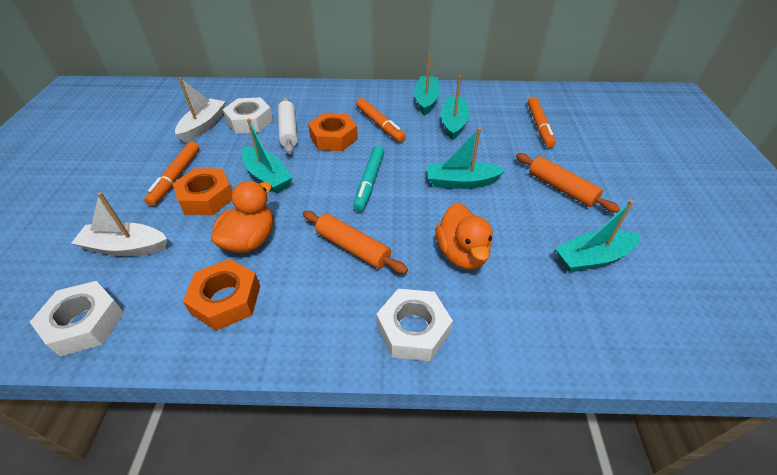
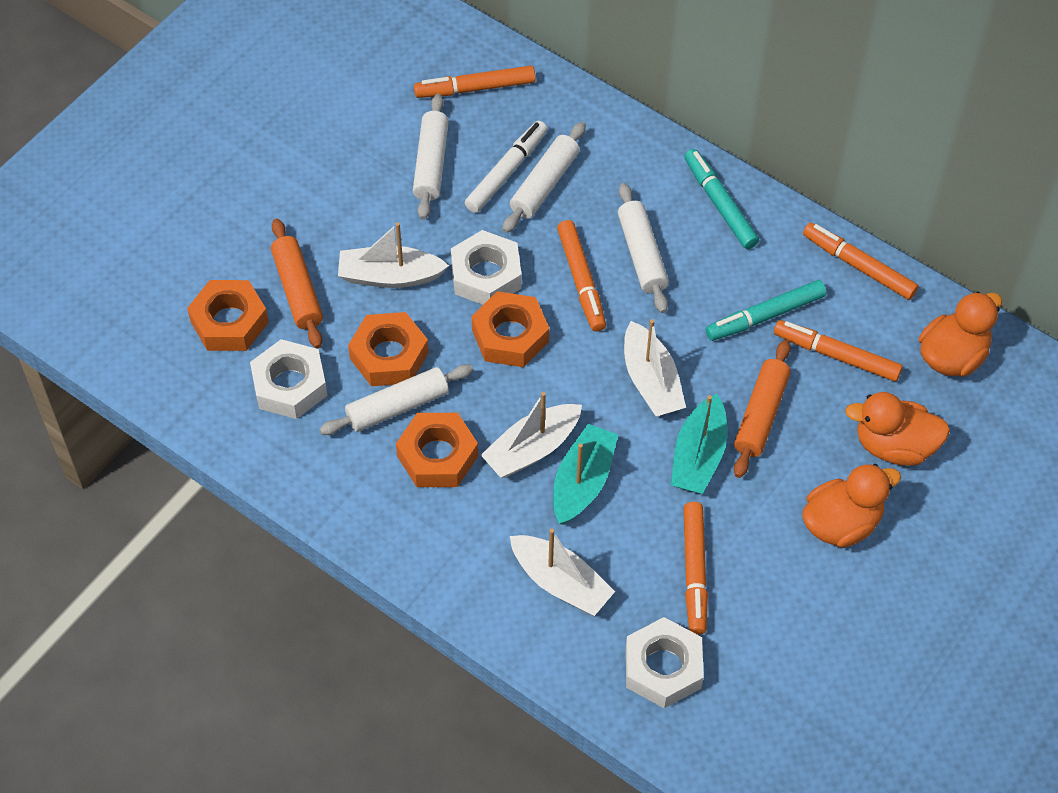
orange duck: 2 -> 3
orange marker: 3 -> 5
orange nut: 3 -> 4
turquoise boat: 5 -> 2
turquoise marker: 1 -> 2
white boat: 2 -> 4
white marker: 0 -> 1
white rolling pin: 1 -> 4

